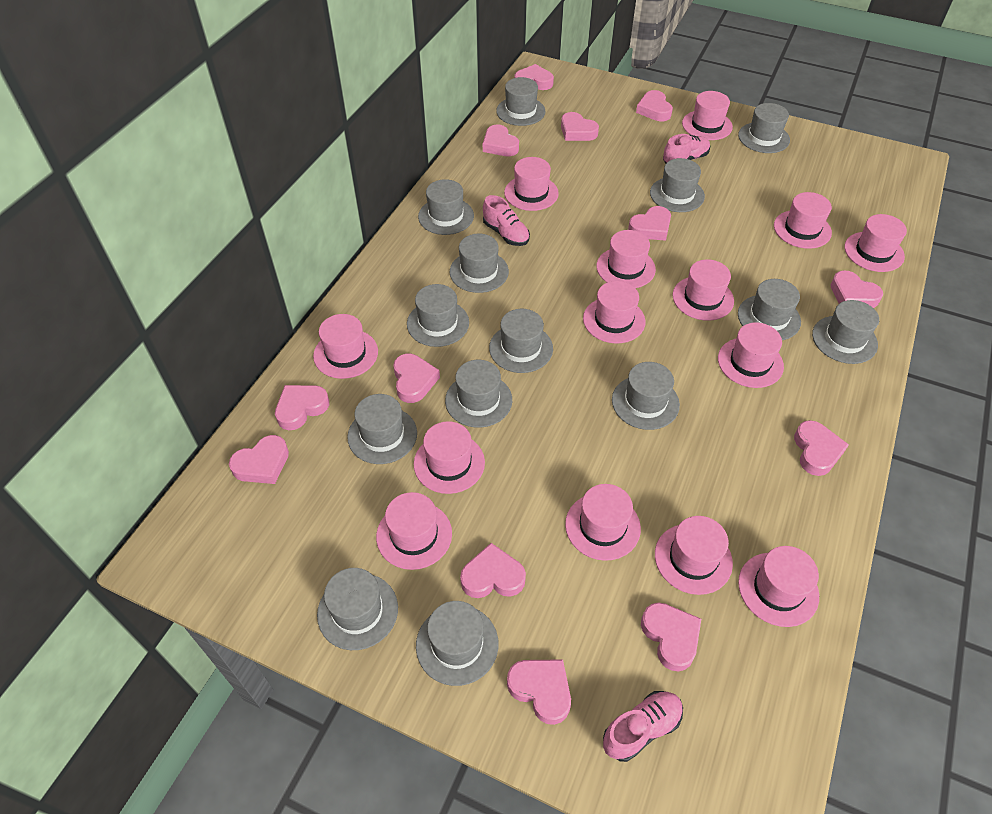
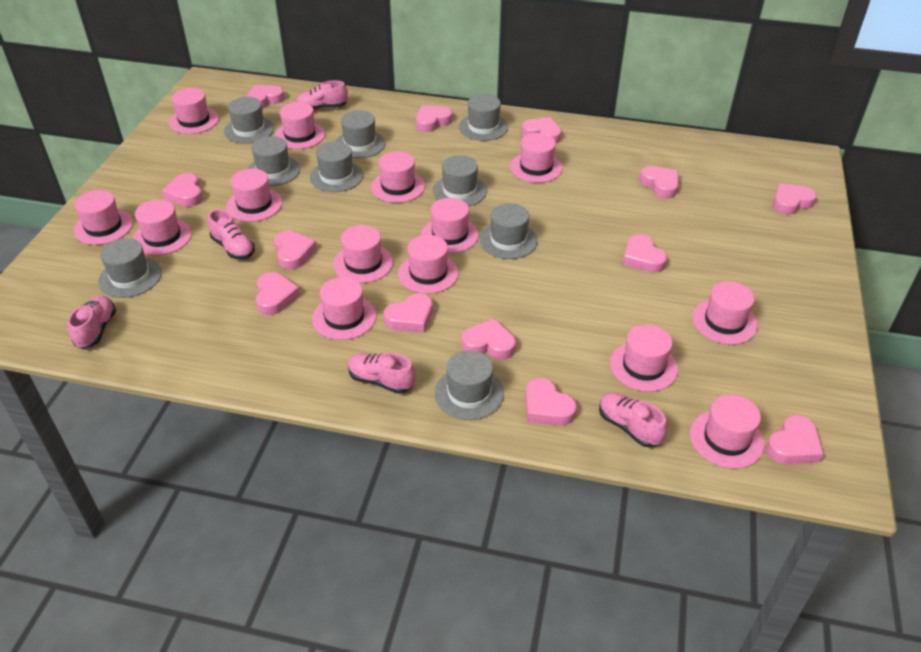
grey hat: 14 -> 9
pink shoe: 3 -> 5

